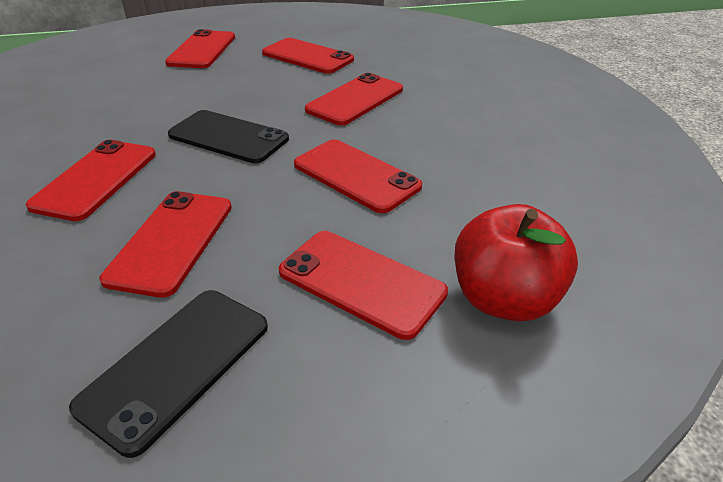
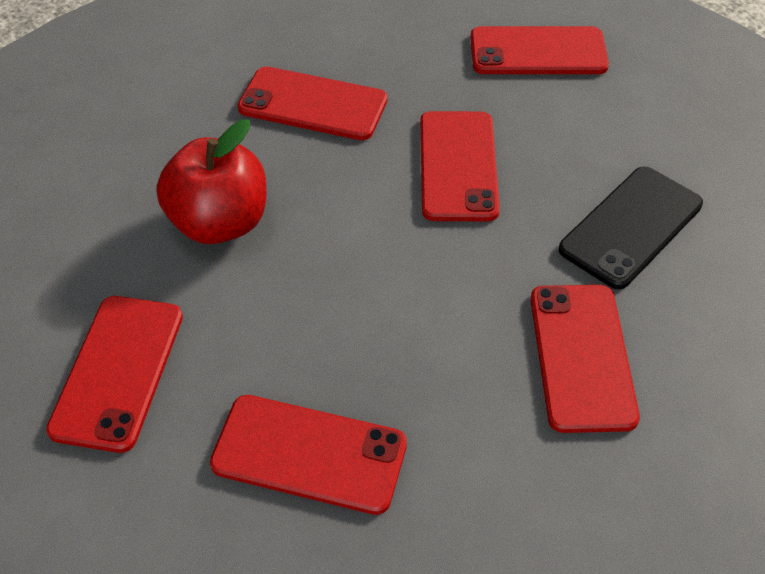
black phone: 2 -> 1
red phone: 7 -> 6

